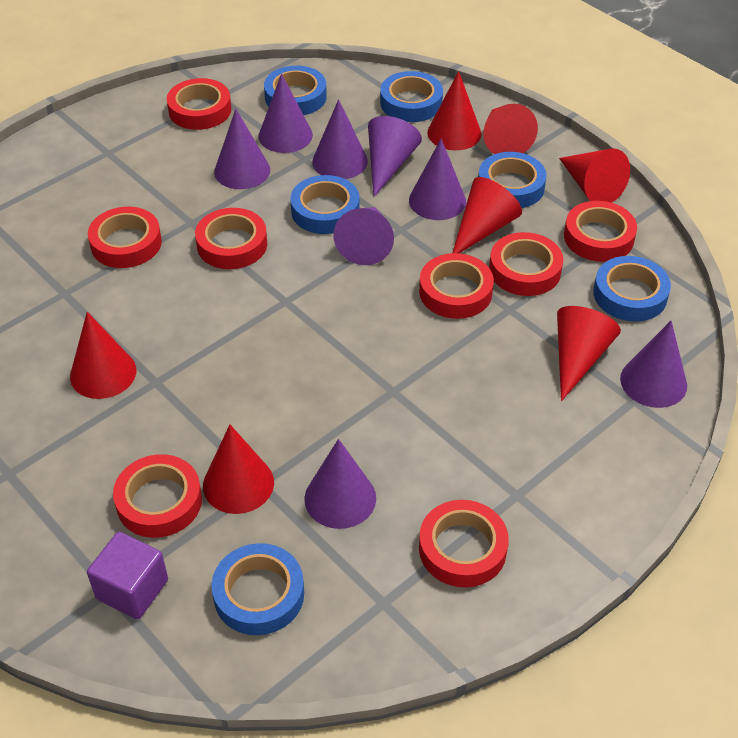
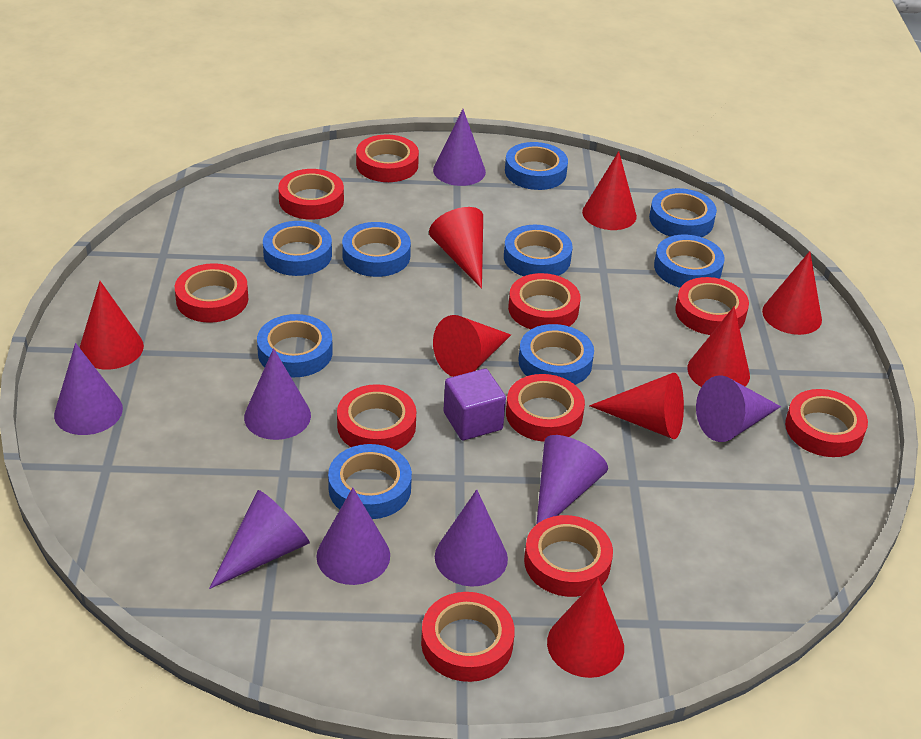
blue tape: 6 -> 9
red cone: 7 -> 8
red tape: 8 -> 10

